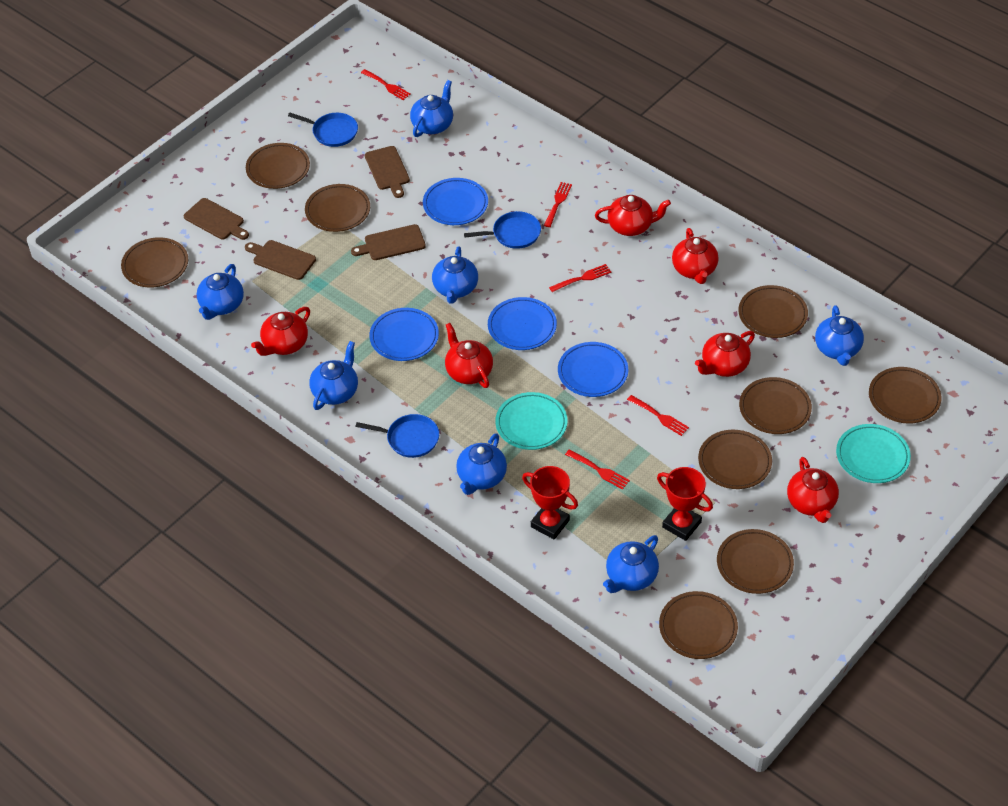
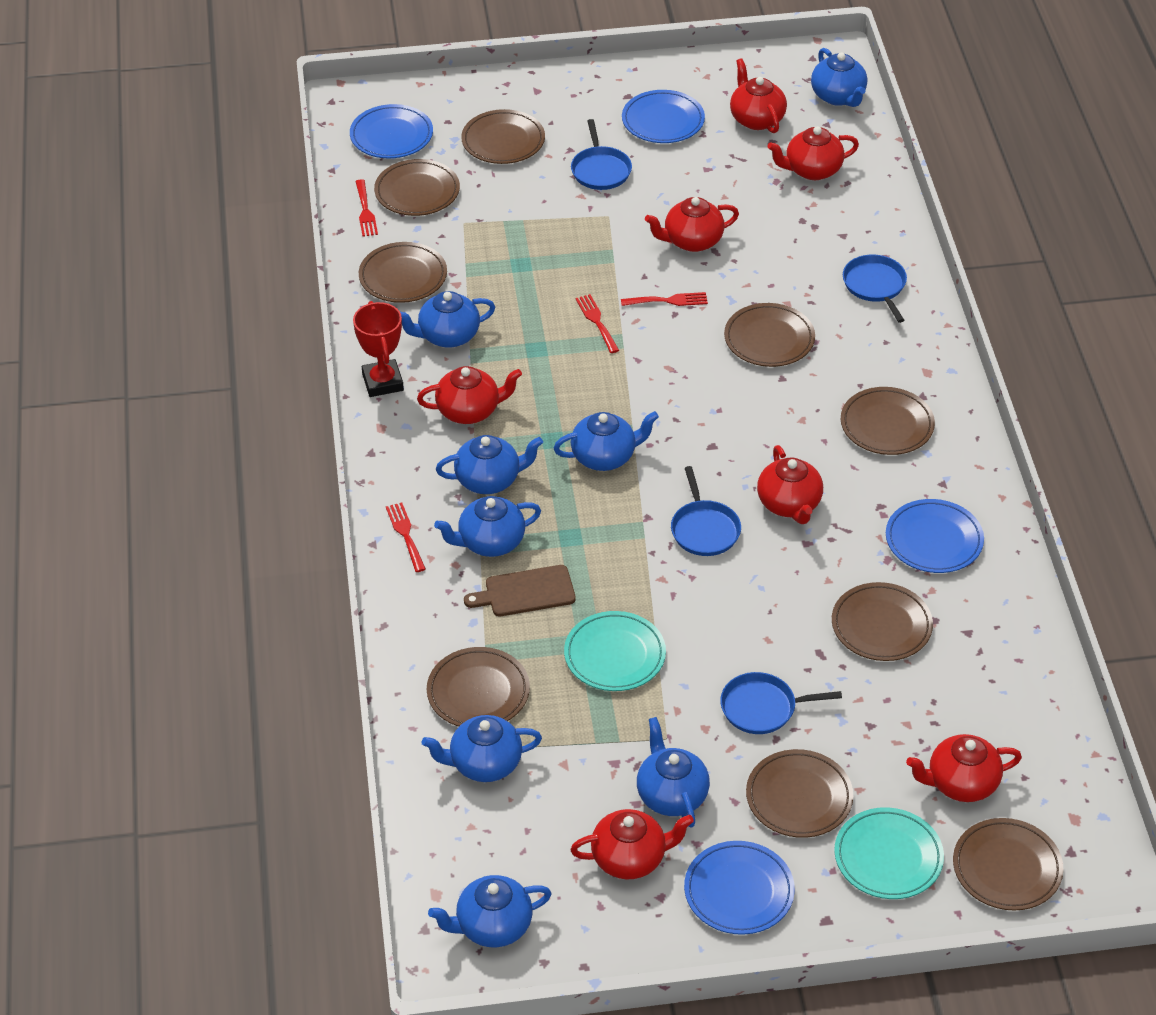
blue pan: 3 -> 4
blue teapot: 7 -> 8
brown cutting board: 4 -> 1
red fork: 5 -> 4
red teapot: 6 -> 7
red trophy: 2 -> 1

